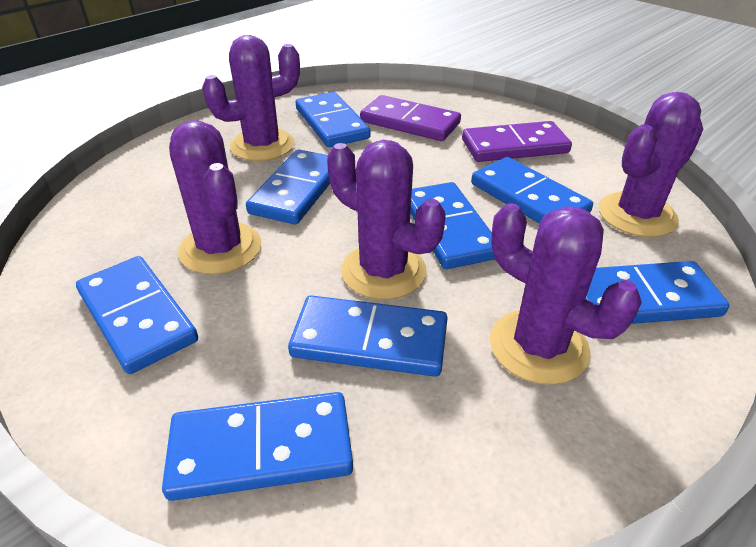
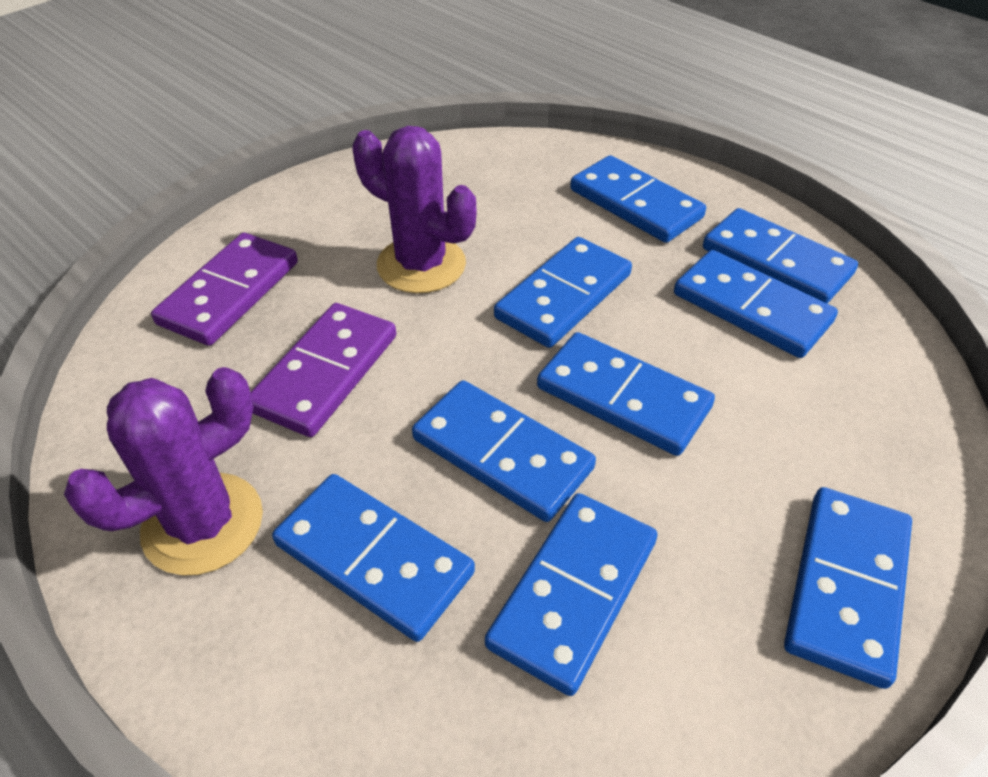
blue domino: 8 -> 9
purple cactus: 5 -> 2

